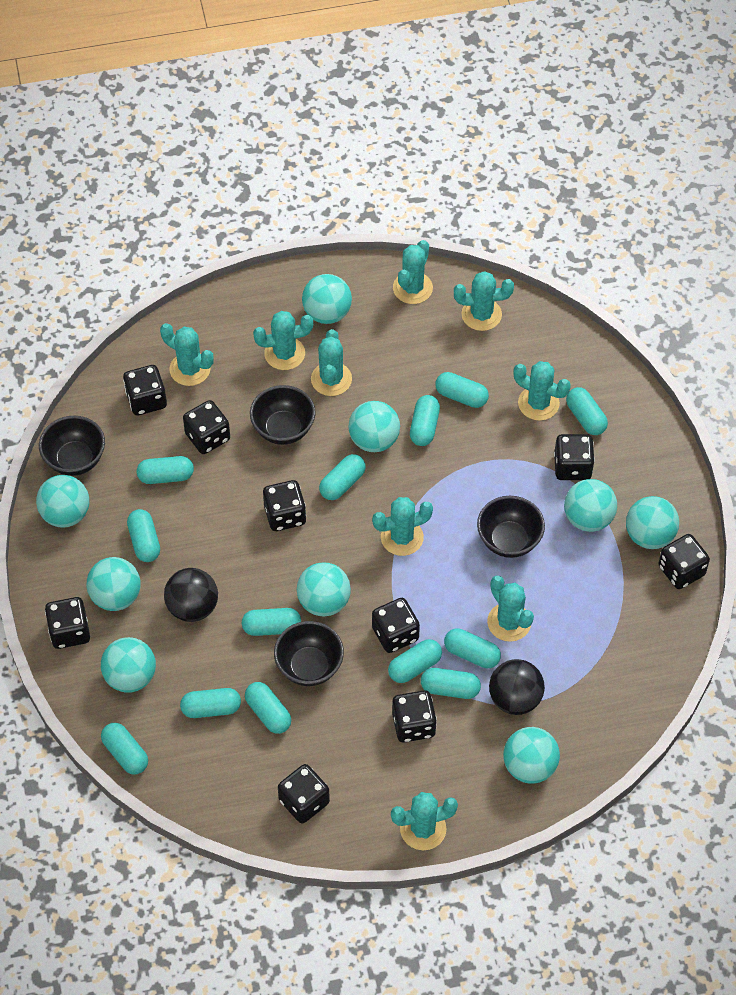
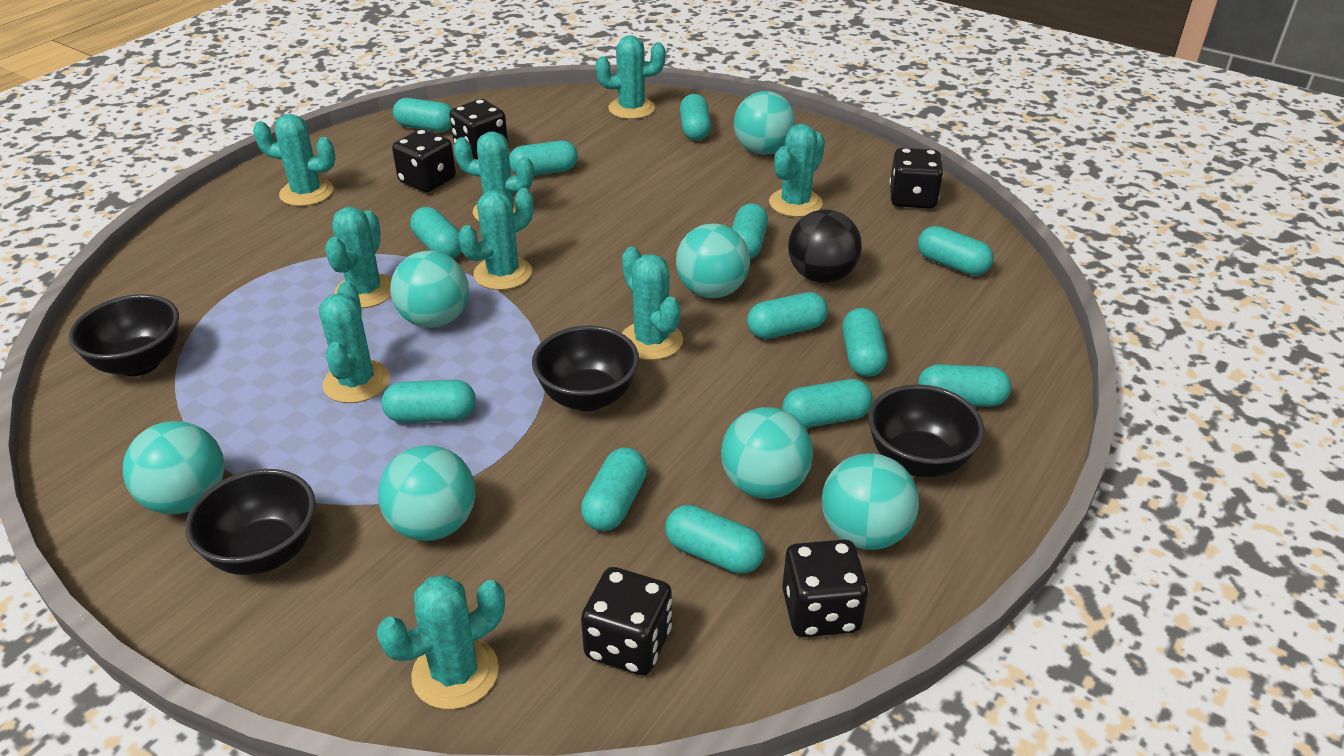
black ball: 2 -> 1
black dice: 9 -> 5
turquoise ball: 9 -> 7

